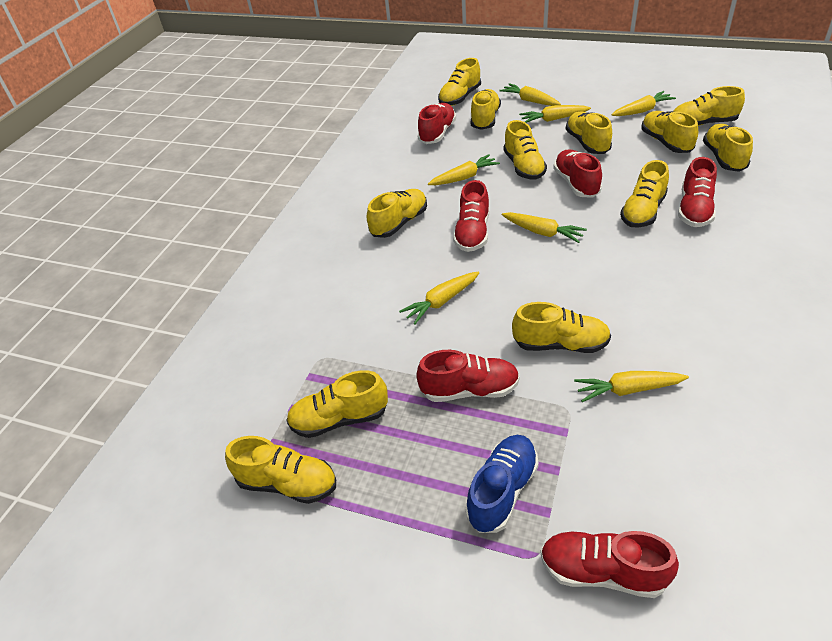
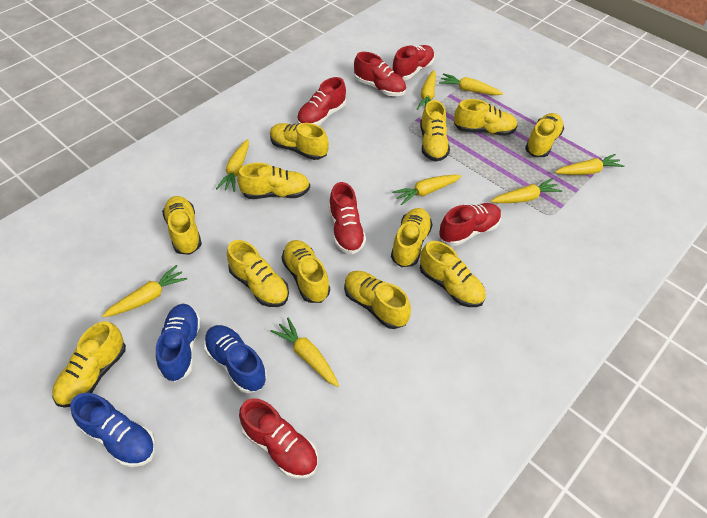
blue shoe: 1 -> 3
yellow carrot: 7 -> 8

